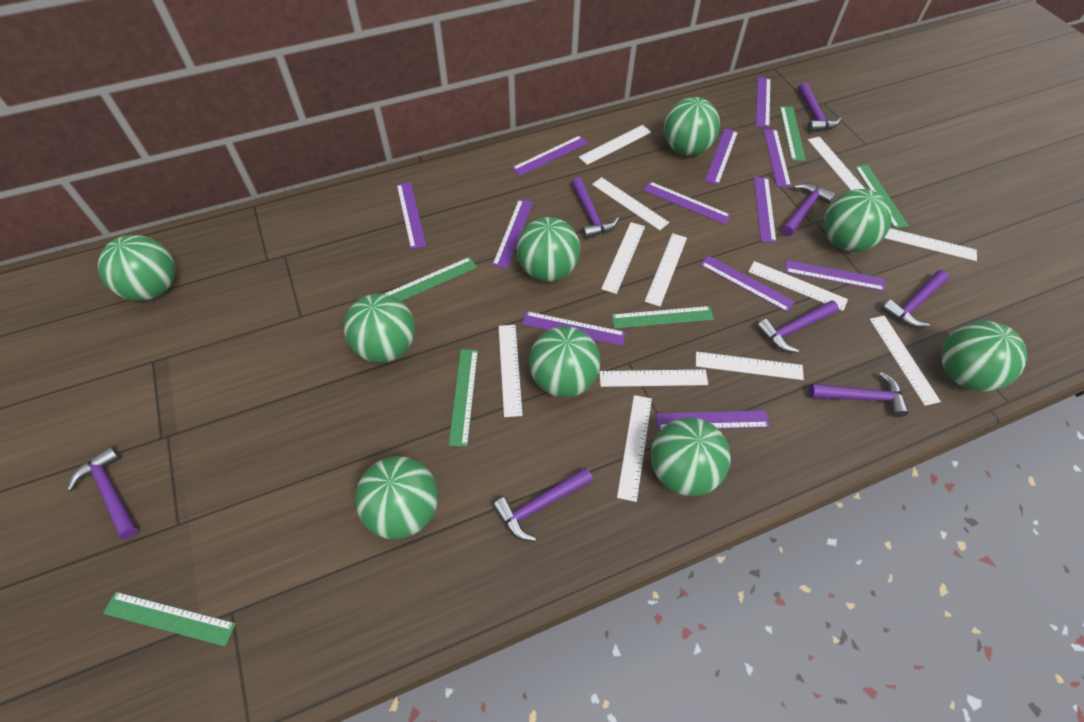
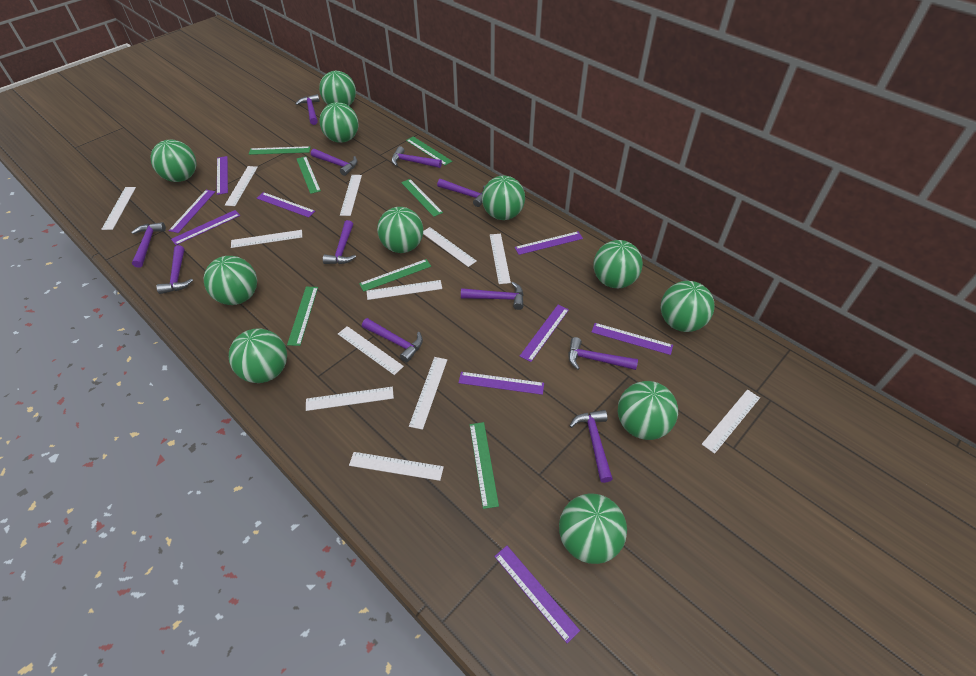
green ball: 9 -> 11
green ruler: 6 -> 7
purple hammer: 8 -> 11
purple ruler: 12 -> 9

